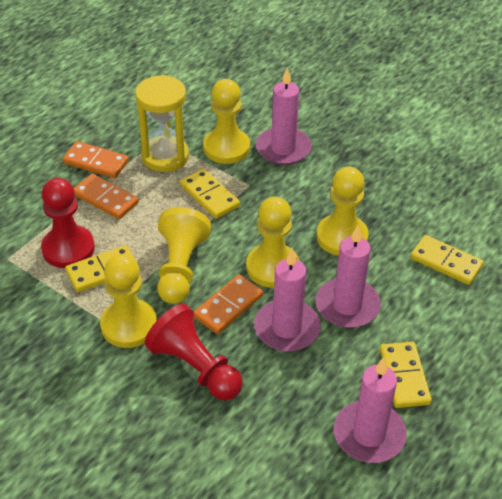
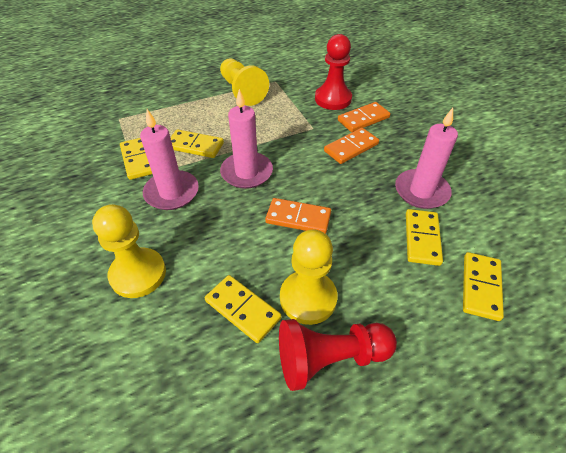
pink candle: 4 -> 3
yellow domino: 4 -> 5
yellow hourglass: 1 -> 0
yellow pawn: 5 -> 3

